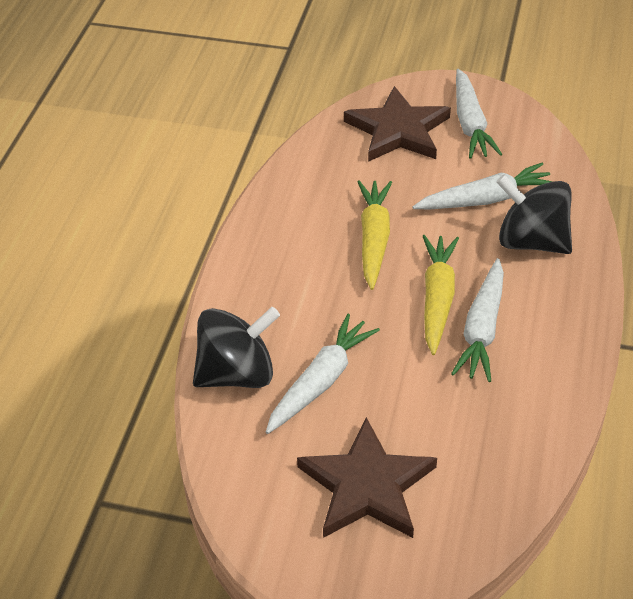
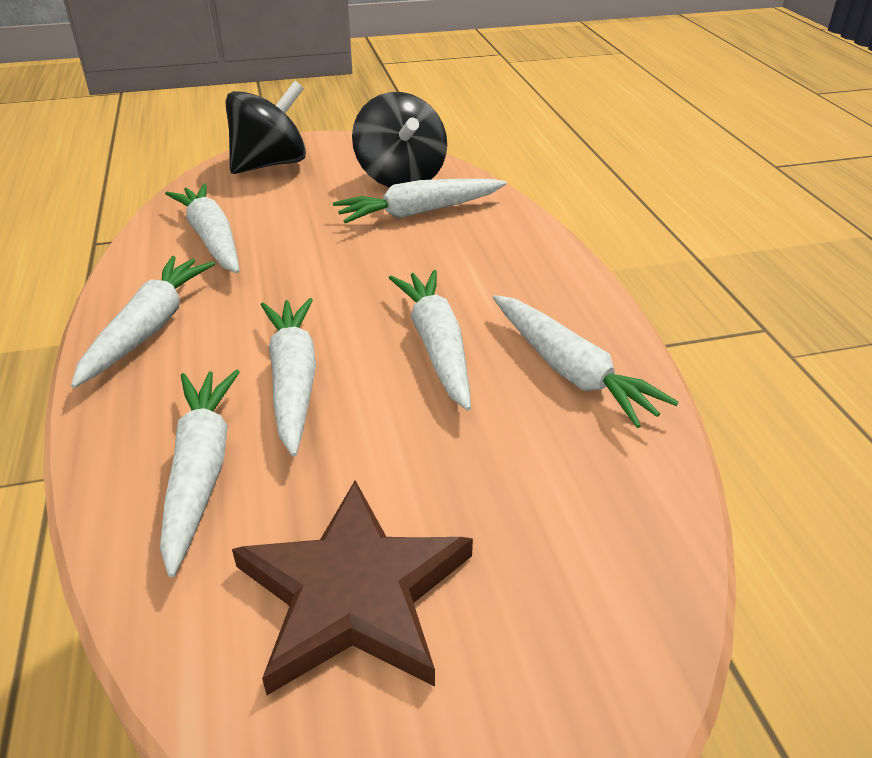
brown star: 2 -> 1
white carrot: 4 -> 7
yellow carrot: 2 -> 0

